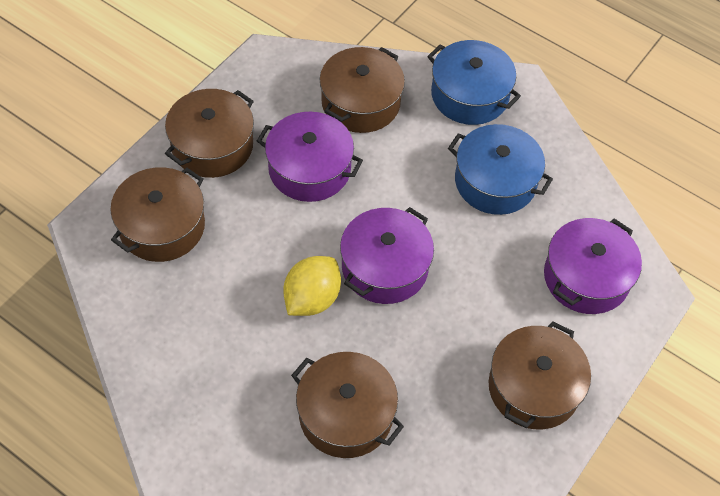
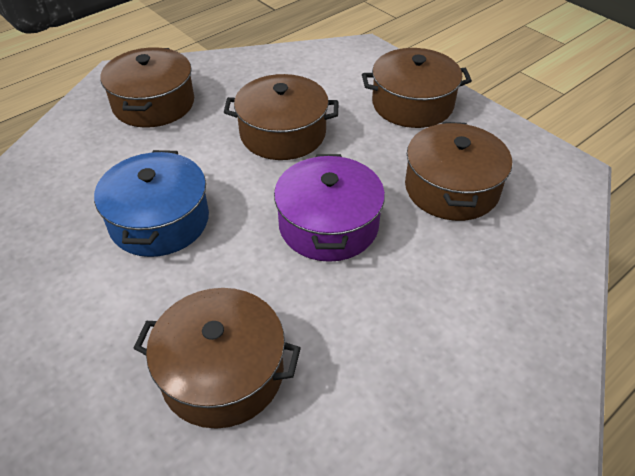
blue pot: 2 -> 1
purple pot: 3 -> 1
yellow lemon: 1 -> 0

